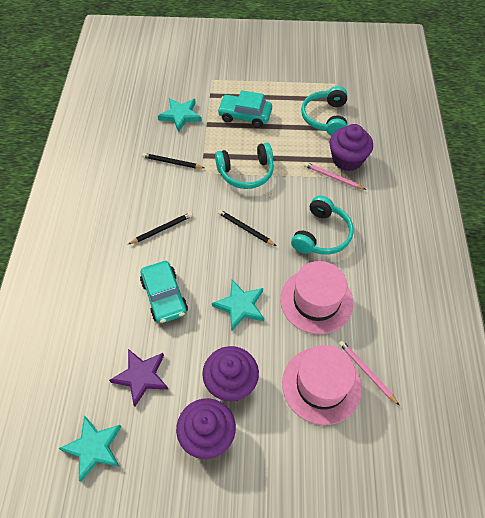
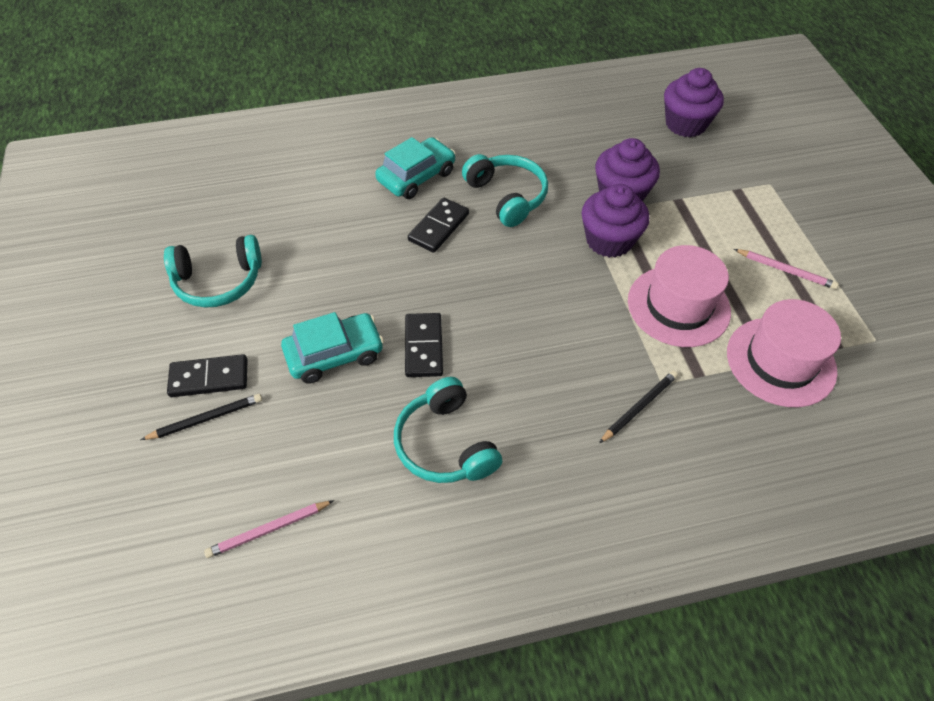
black domino: 0 -> 3
black pencil: 3 -> 2
purple star: 1 -> 0
turquoise star: 3 -> 0

